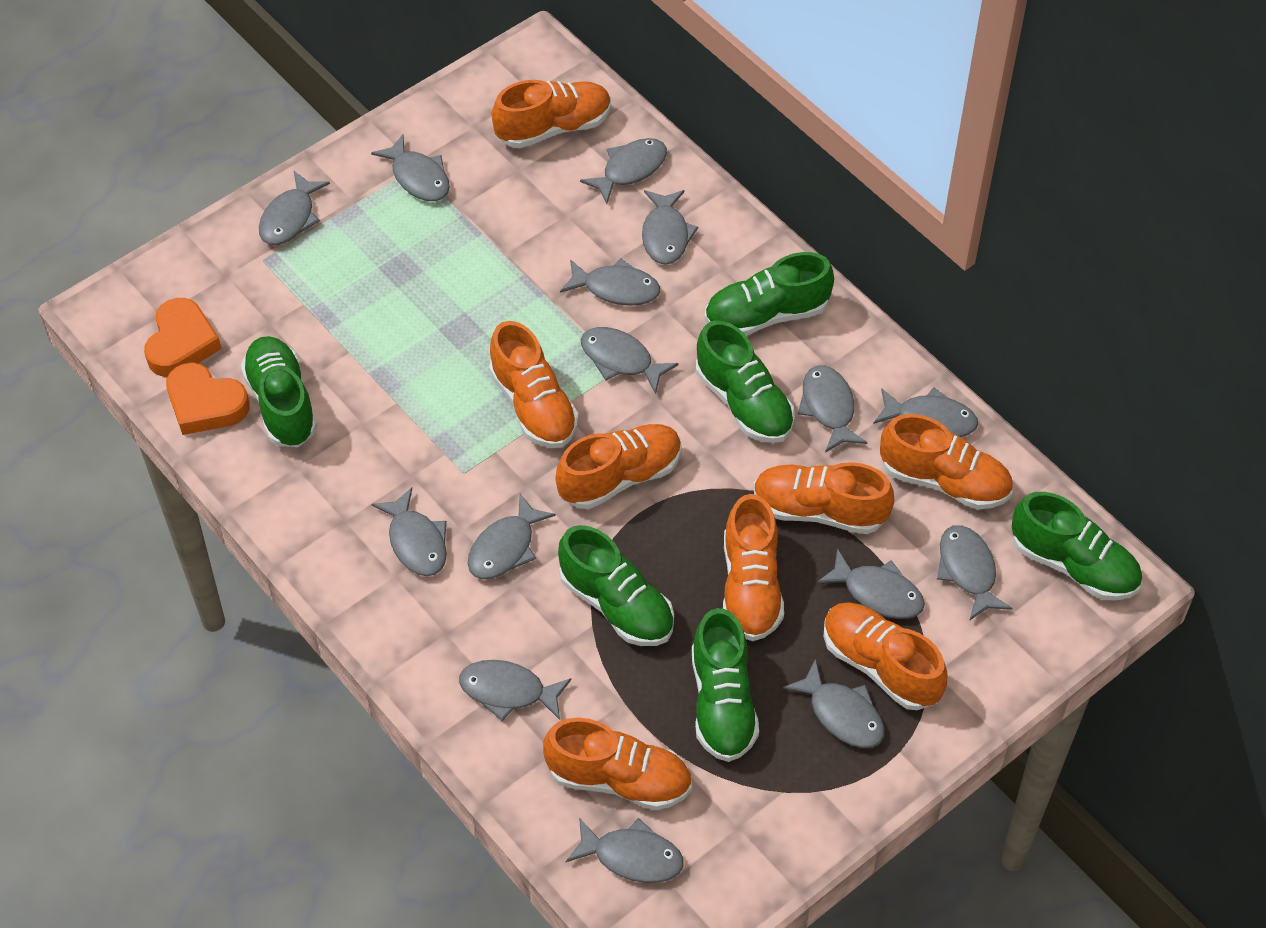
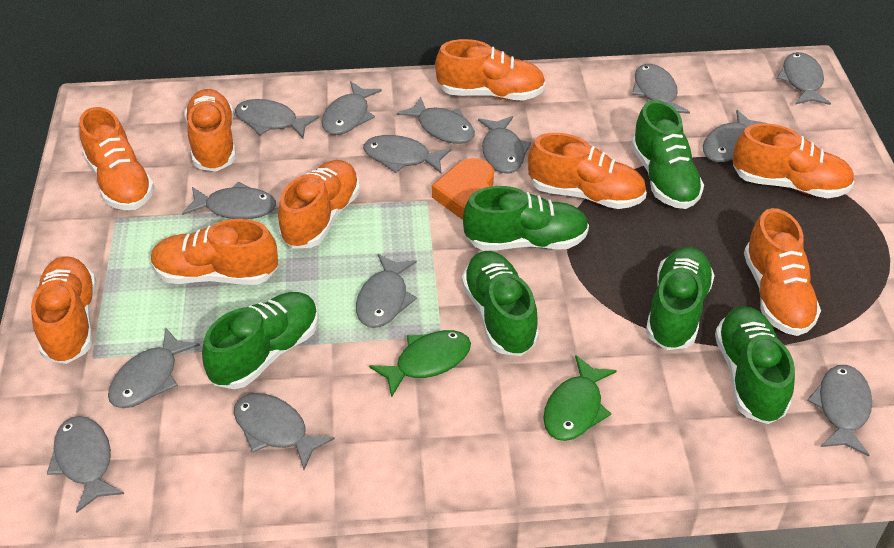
green fish: 0 -> 2
grey fish: 15 -> 14
orange heart: 2 -> 1
orange shoe: 8 -> 9

